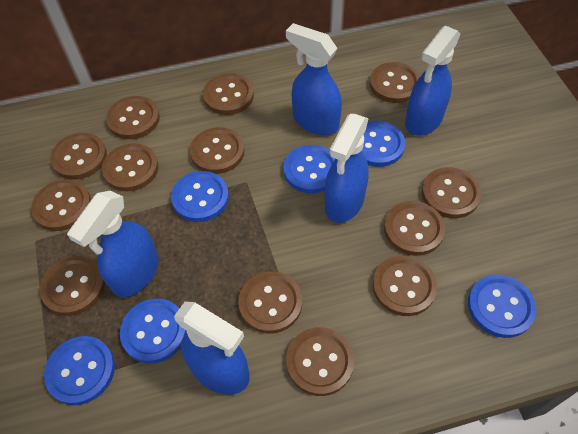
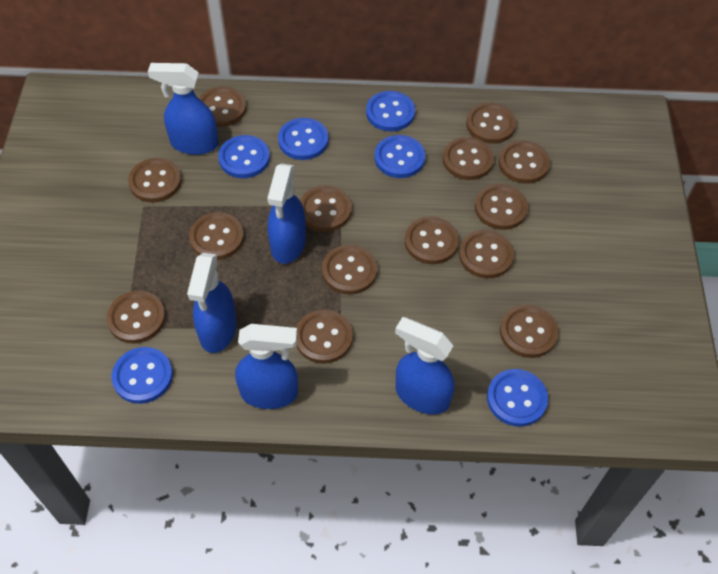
brown button: 13 -> 14

